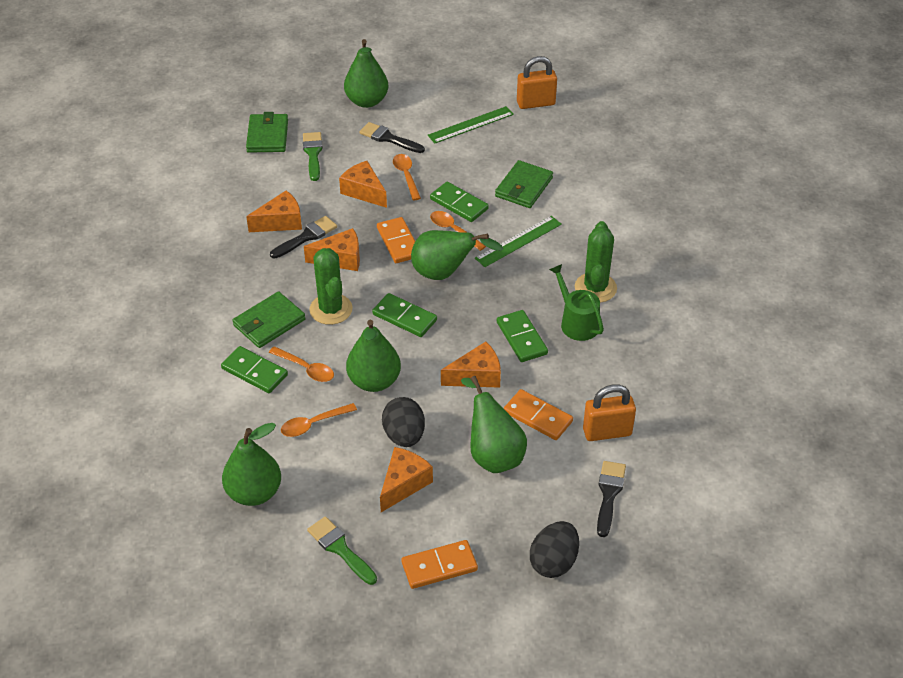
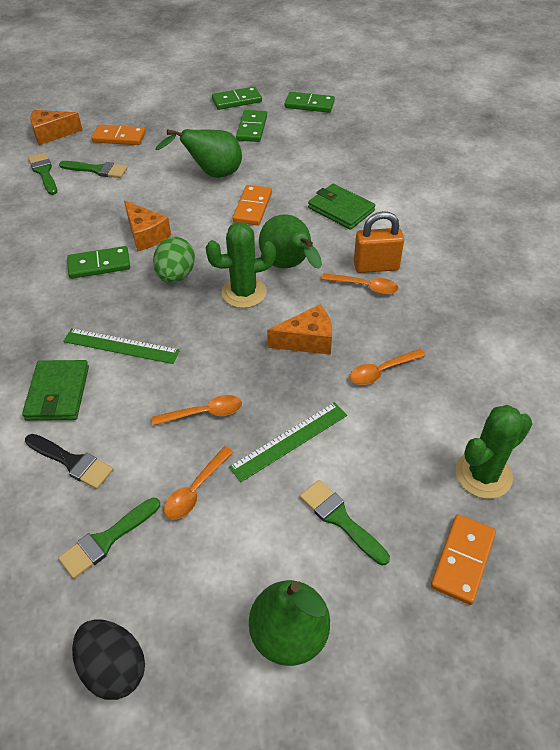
black brush: 3 -> 1
black egg: 2 -> 1
green brush: 2 -> 4
green egg: 0 -> 1
green pear: 5 -> 3
green wallet: 3 -> 2
green watering can: 1 -> 0
orange cheese: 5 -> 3
orange padlock: 2 -> 1

